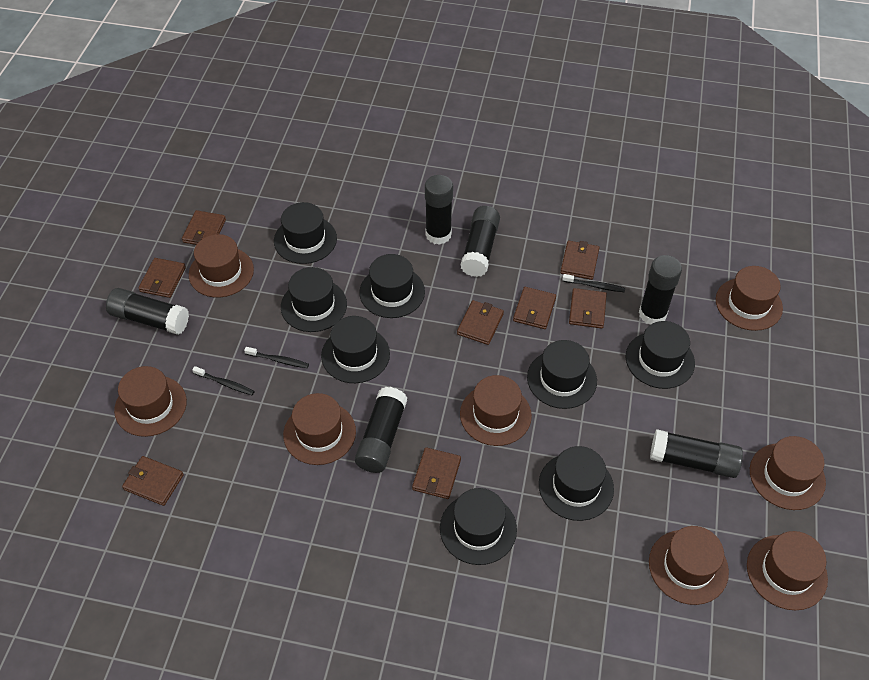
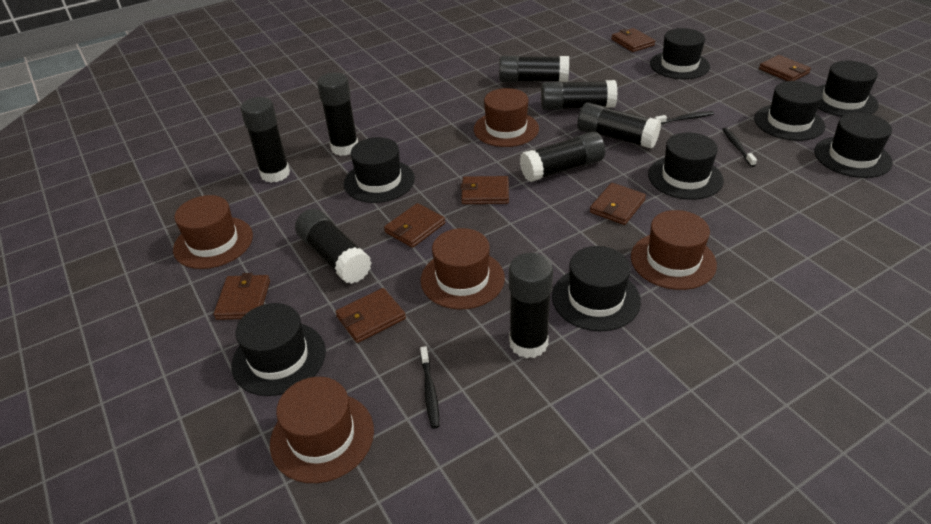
black glue stick: 6 -> 8
brown hat: 8 -> 5
brown wallet: 8 -> 7

